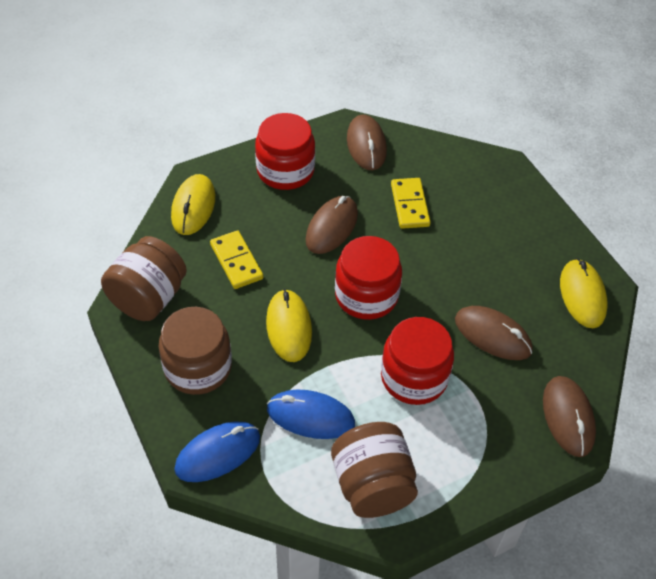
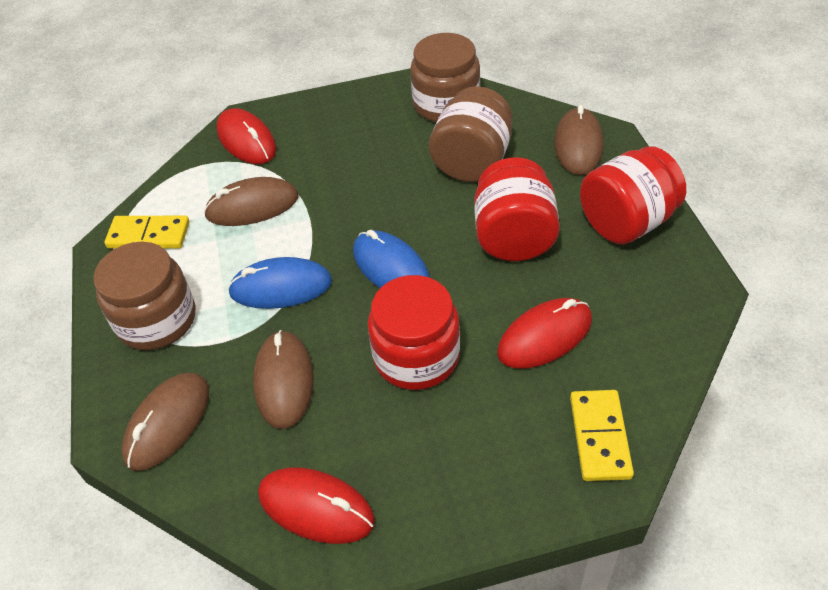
red mouse: 0 -> 3
yellow mouse: 3 -> 0

